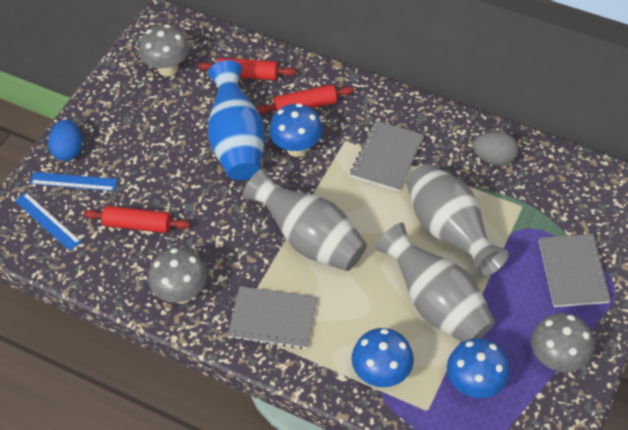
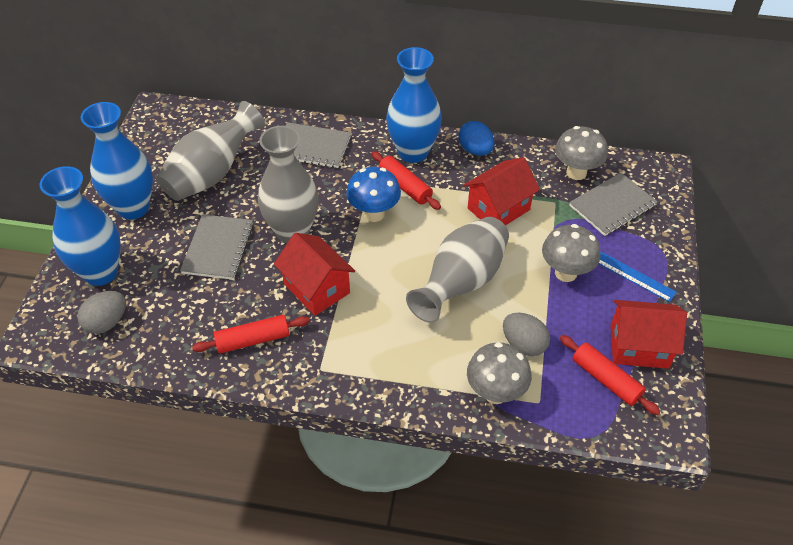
blue mushroom: 3 -> 1
blue ruler: 2 -> 1
blue vase: 1 -> 3
grey egg: 1 -> 2
red house: 0 -> 3

